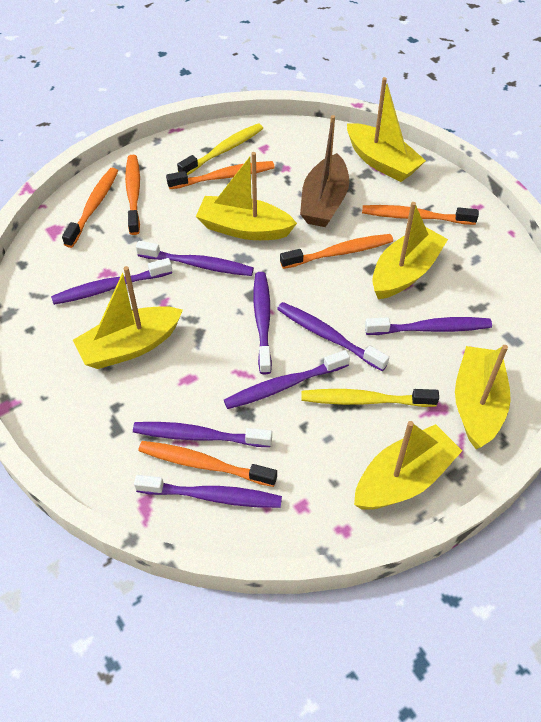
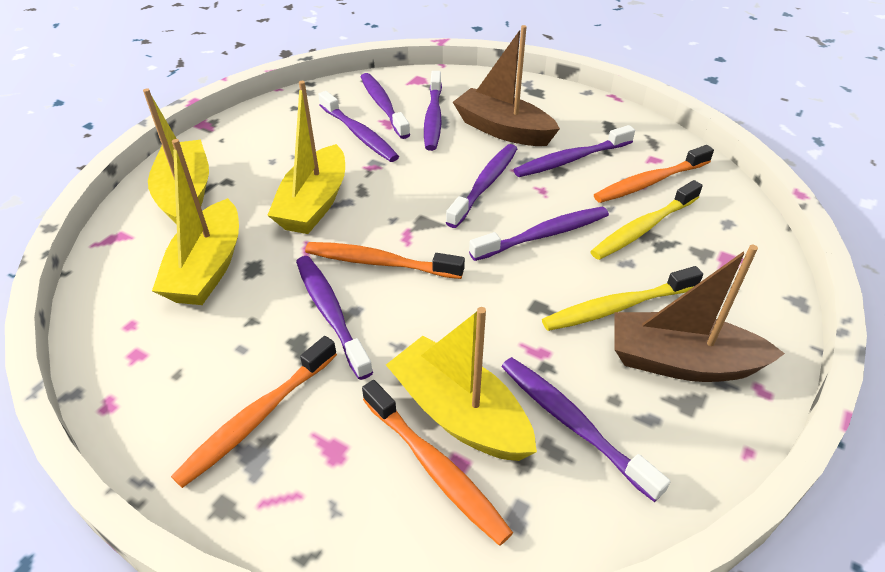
brown boat: 1 -> 2
orange toothbrush: 6 -> 4
yellow boat: 6 -> 4

